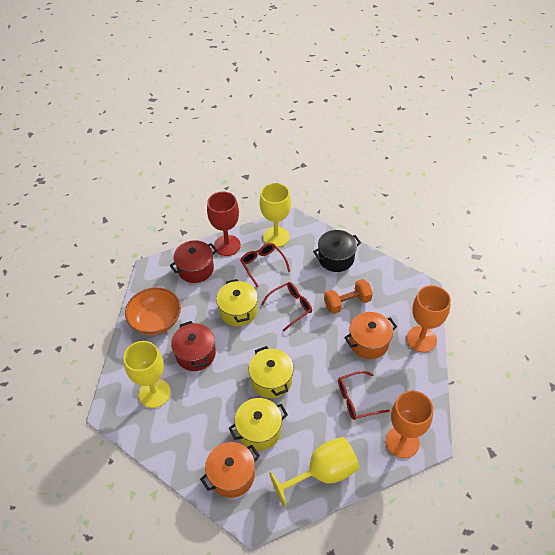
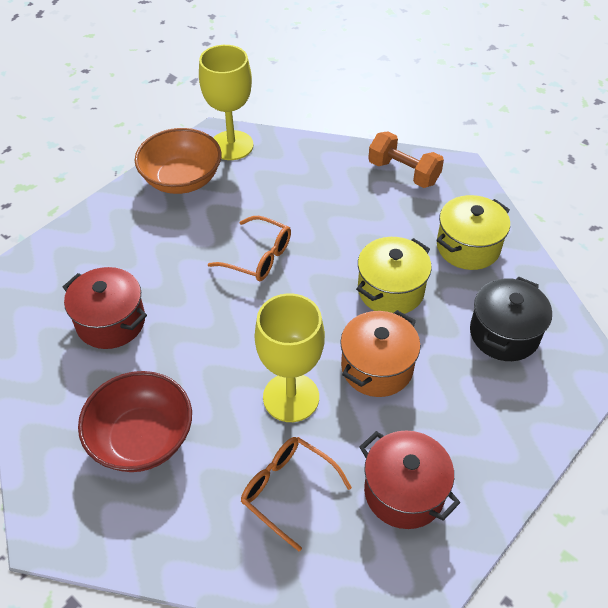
orange glasses: 0 -> 2
orange goblet: 2 -> 0
orange pot: 2 -> 1
red bowl: 0 -> 1
red glasses: 3 -> 0
red goblet: 1 -> 0
yellow goblet: 3 -> 2
yellow pot: 3 -> 2

